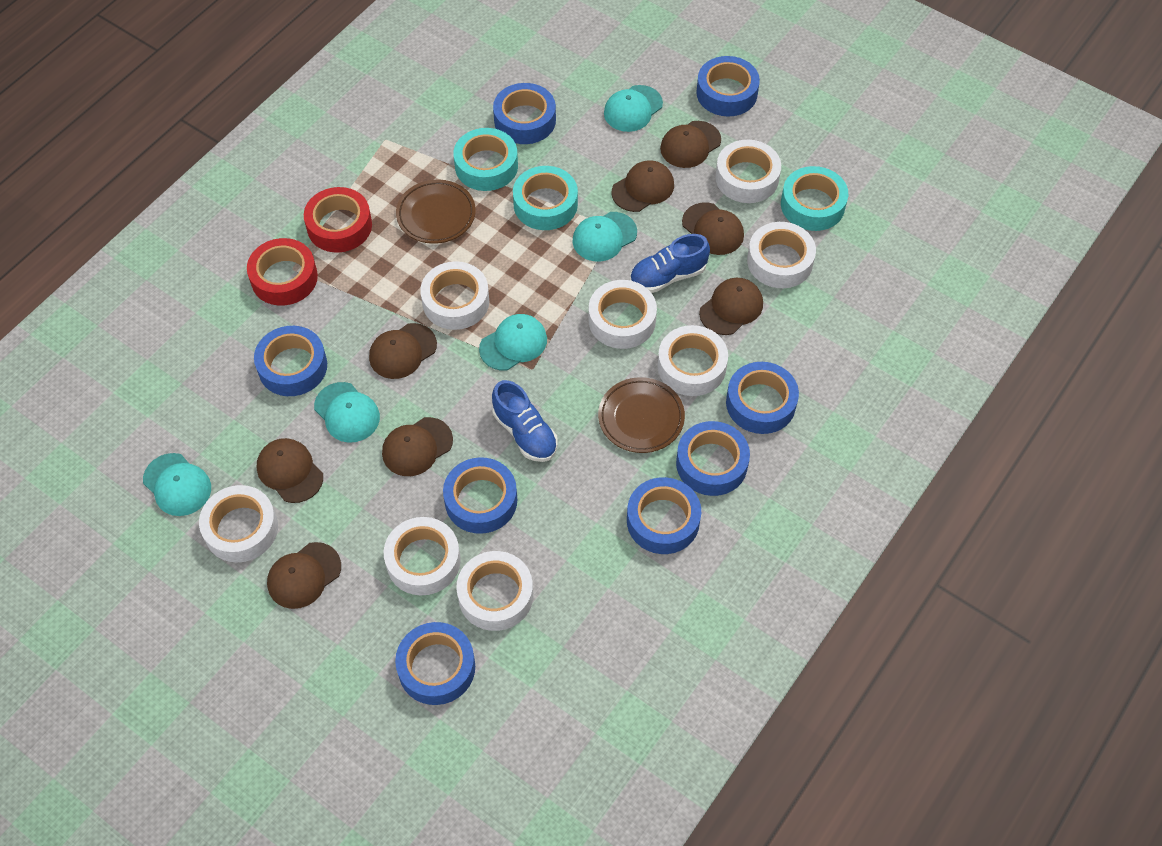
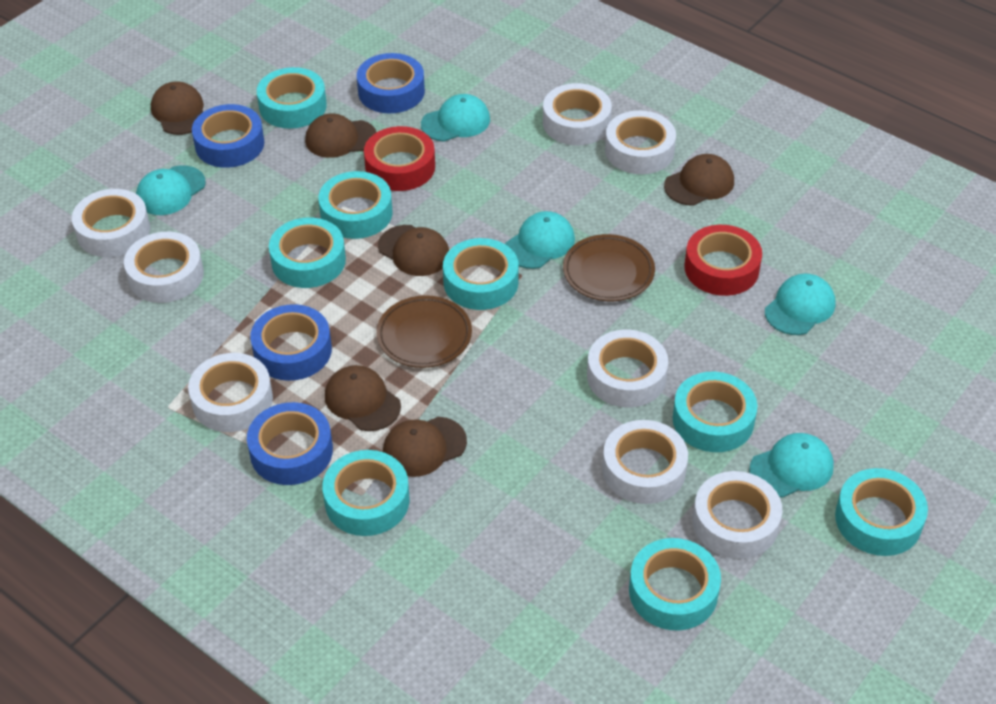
blue shoe: 2 -> 0
blue tape: 8 -> 4
brown cap: 8 -> 6
turquoise tape: 3 -> 8

